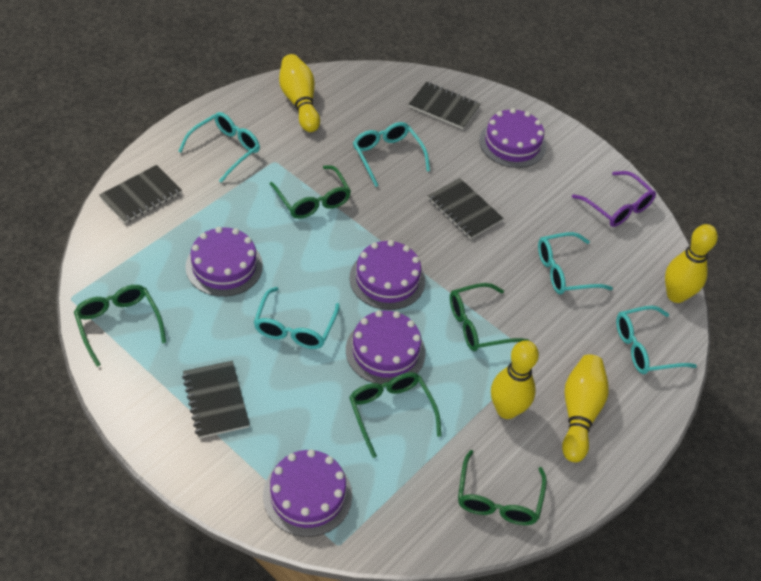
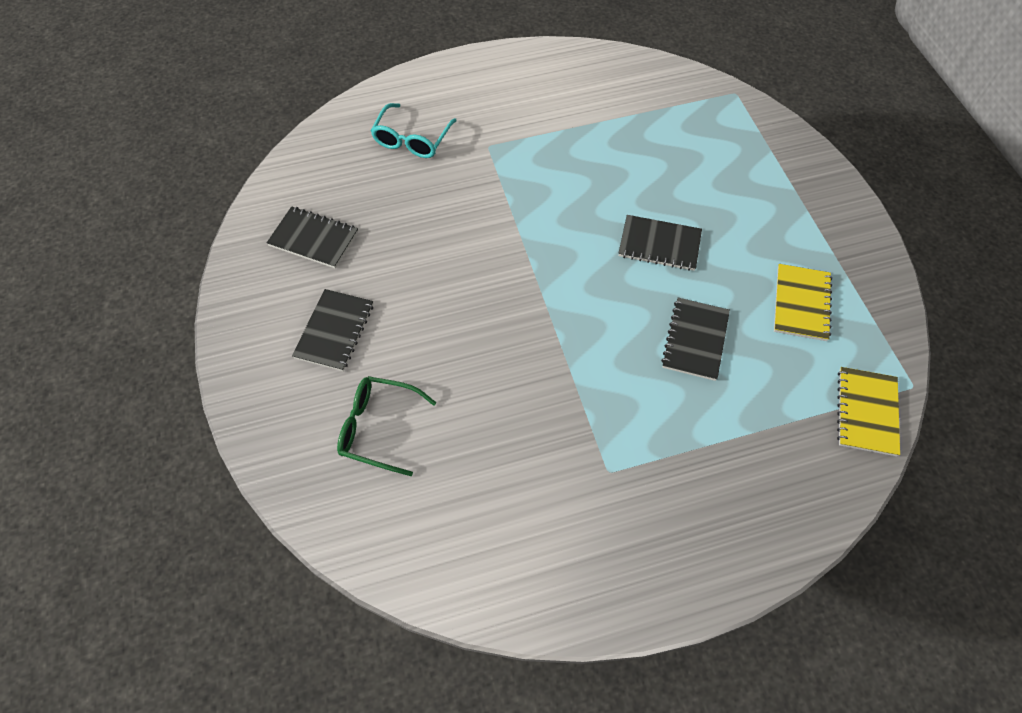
green glasses: 5 -> 1
purple cake: 5 -> 0
purple glasses: 1 -> 0
turquoise glasses: 5 -> 1
yellow bowling pin: 4 -> 0
yellow notebook: 0 -> 2

